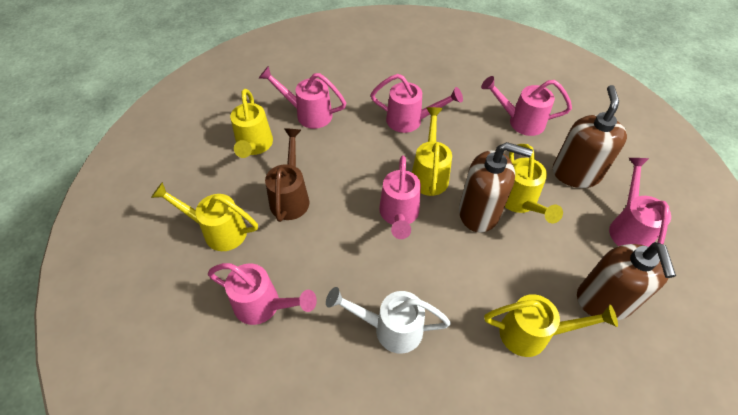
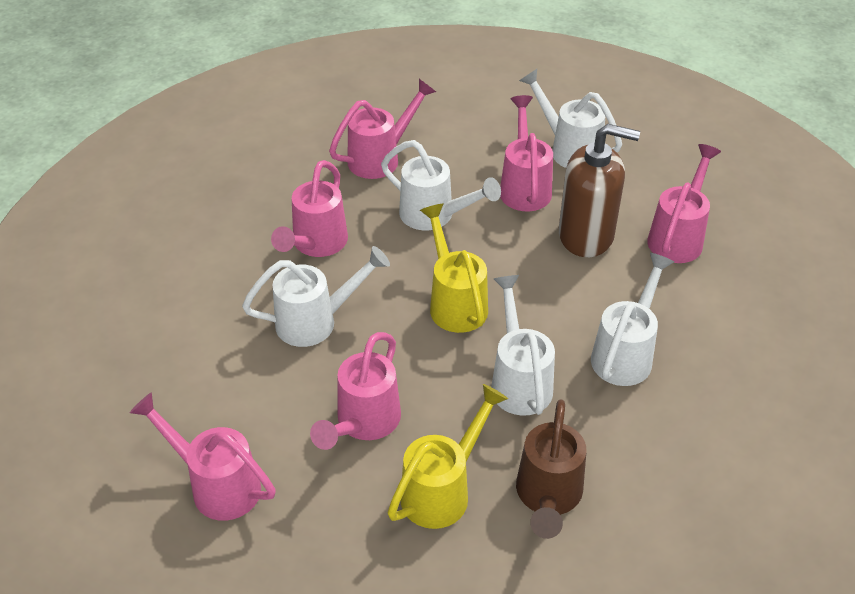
brown soap dispenser: 3 -> 1
white watering can: 1 -> 5
yellow watering can: 5 -> 2

